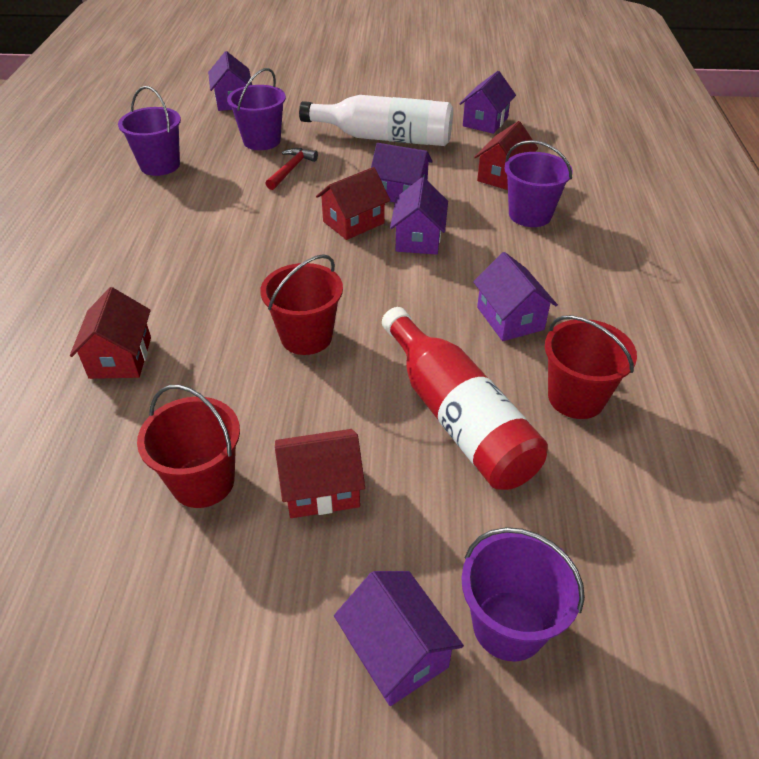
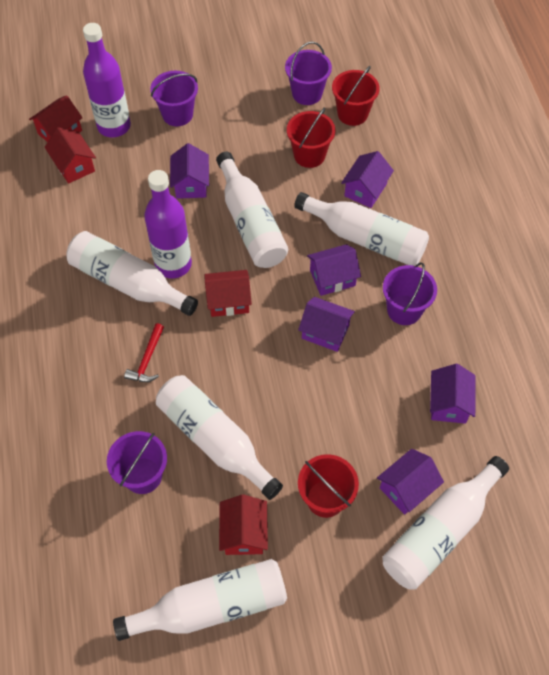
purple bottle: 0 -> 2
red bottle: 1 -> 0
white bottle: 1 -> 6

